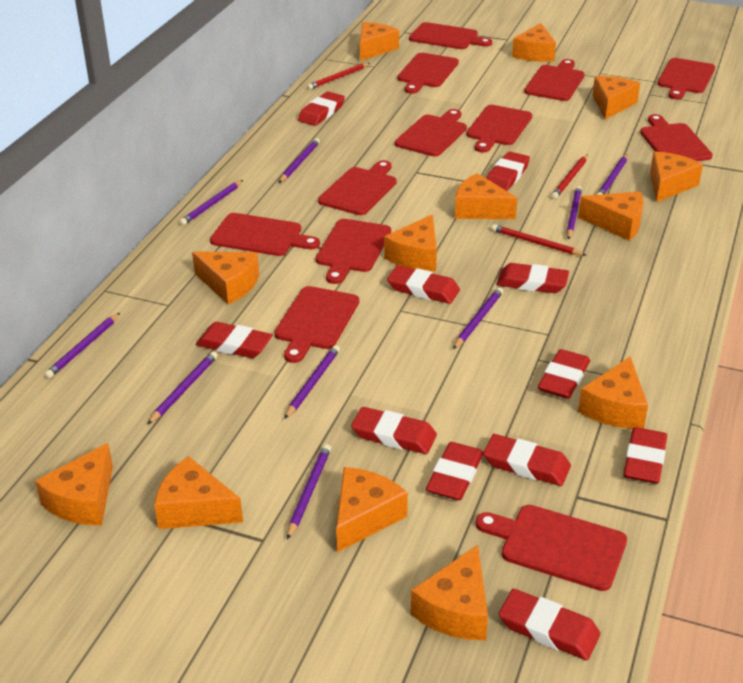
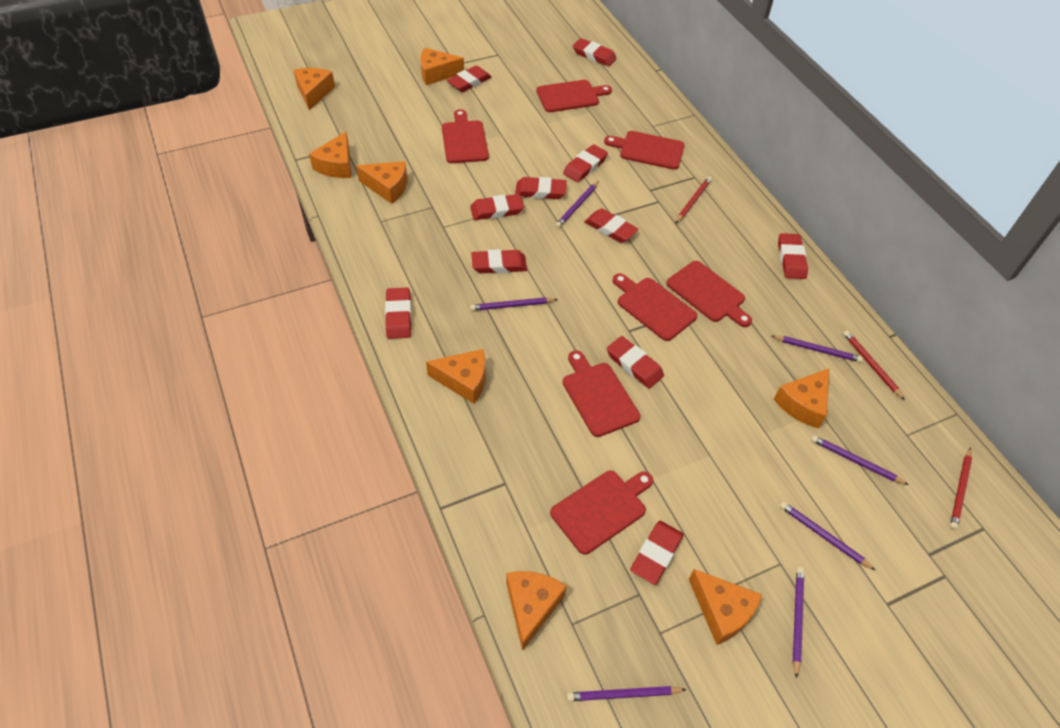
orange cheese: 13 -> 8
purple pencil: 9 -> 7
red cutting board: 12 -> 7

